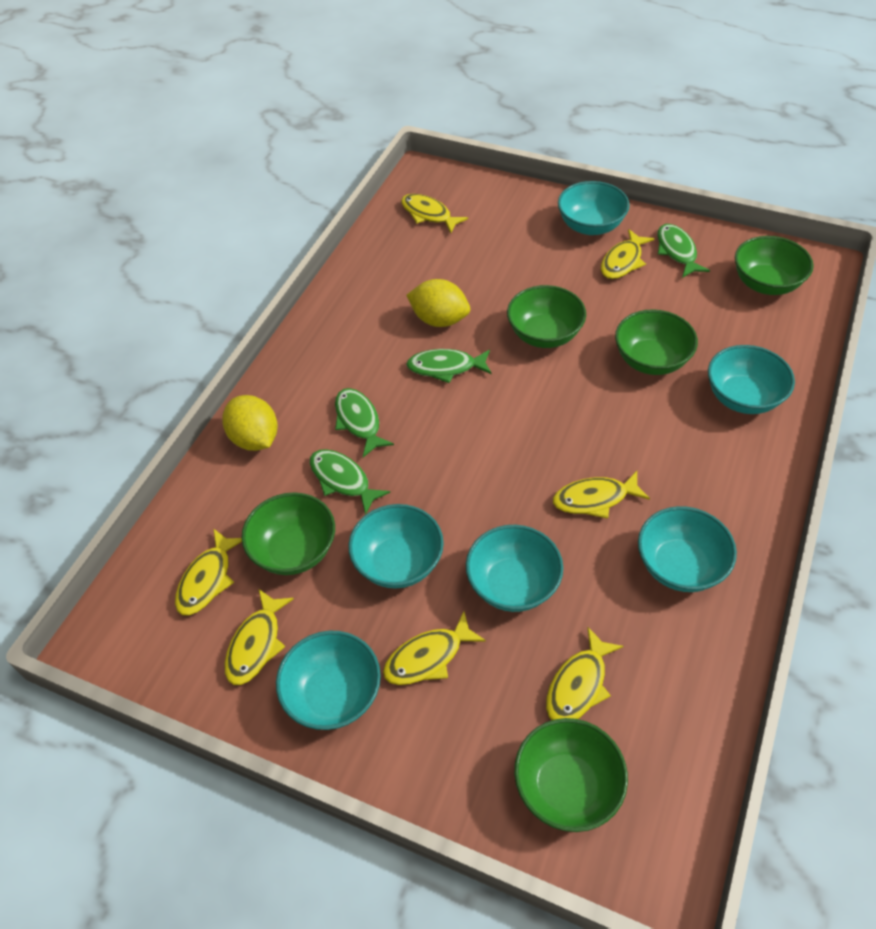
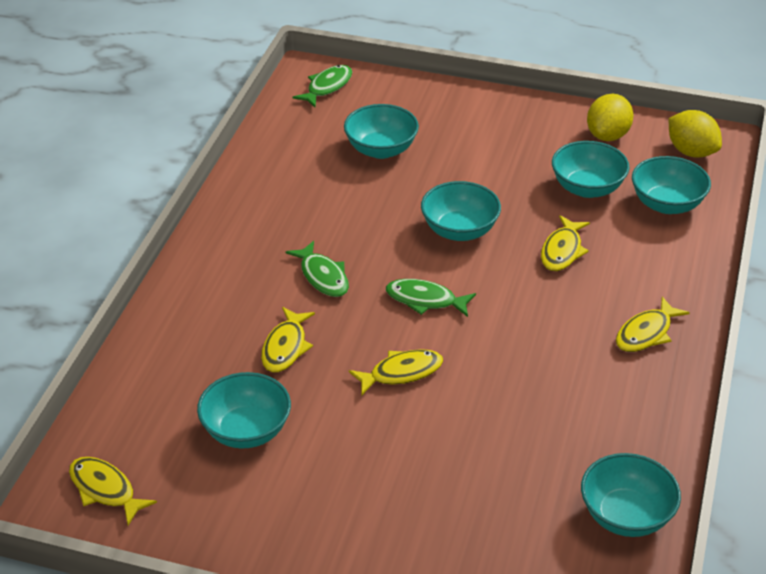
green bowl: 5 -> 0
green fish: 4 -> 3
yellow fish: 7 -> 5

